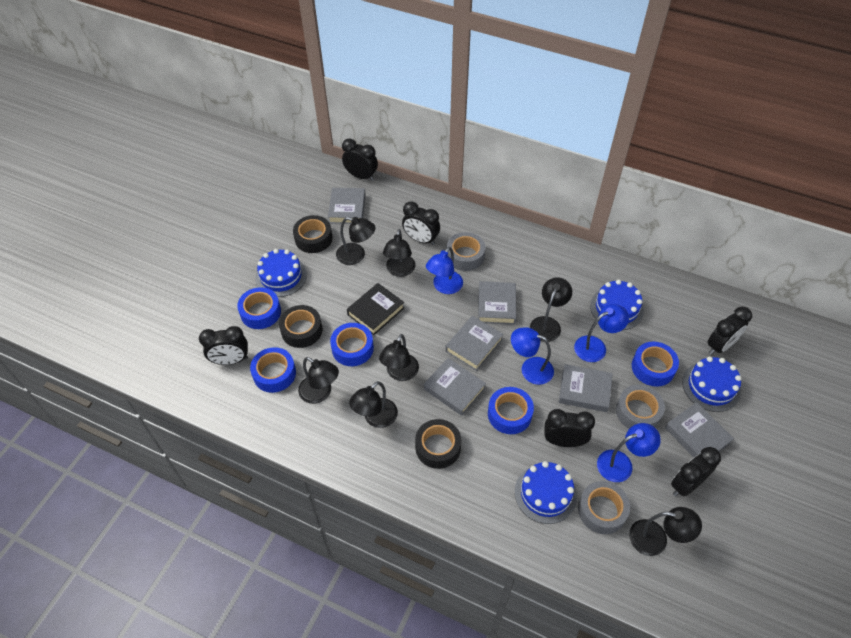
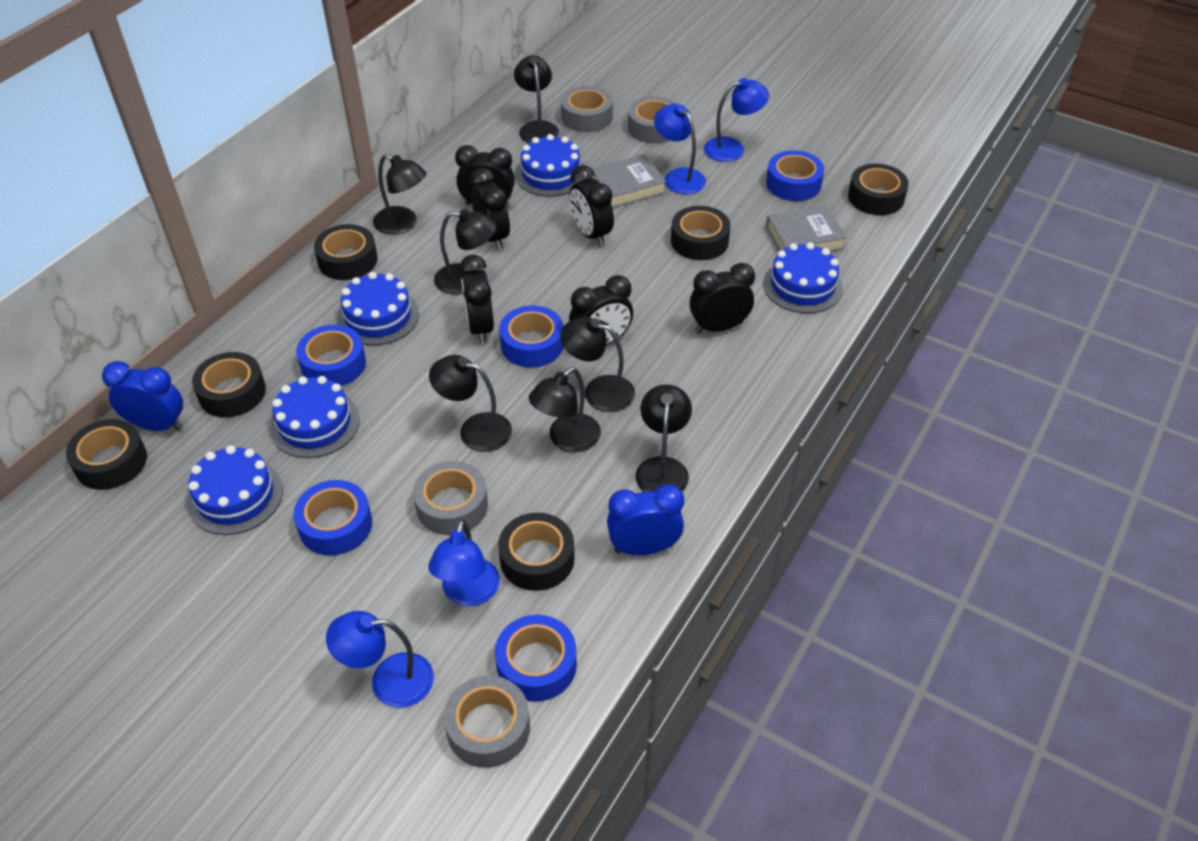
black book: 1 -> 0
black tape: 3 -> 6
blue cake: 4 -> 5
blue clock: 0 -> 2
grey book: 6 -> 2
grey tape: 3 -> 4

